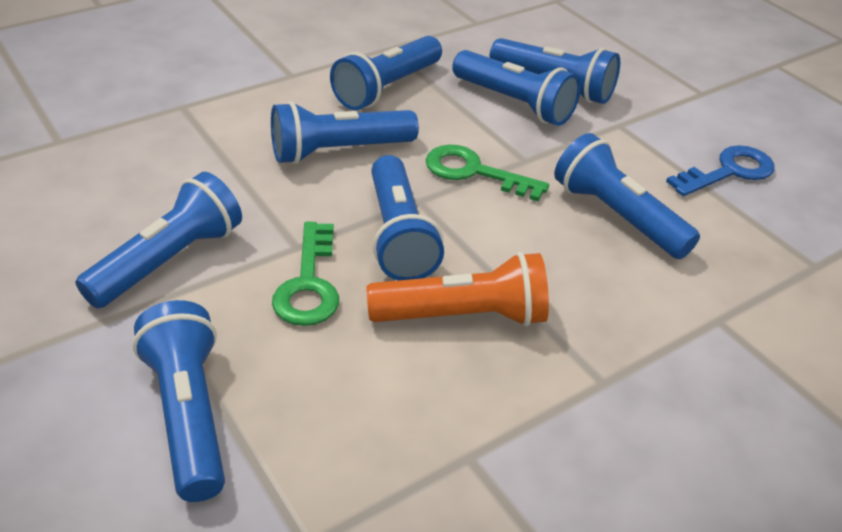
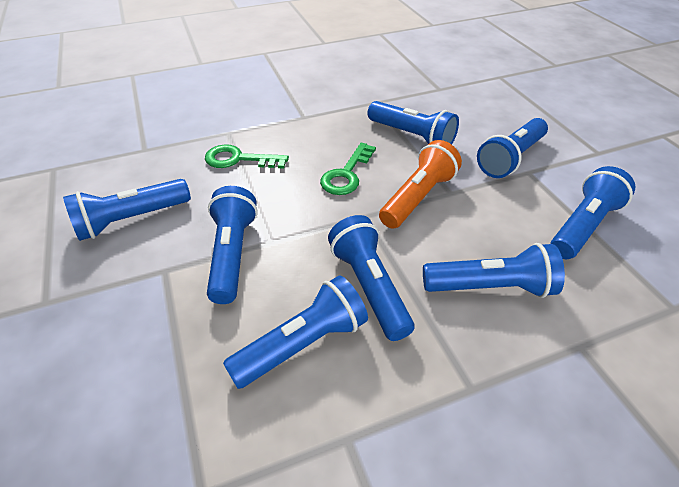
blue key: 1 -> 0

